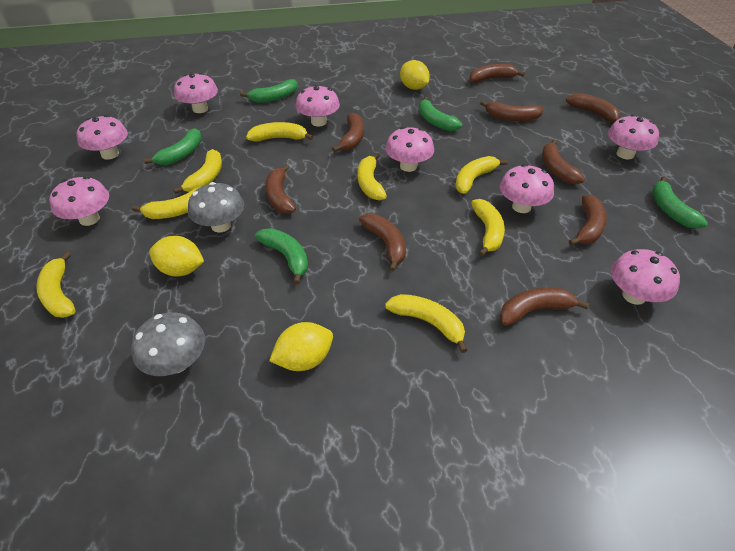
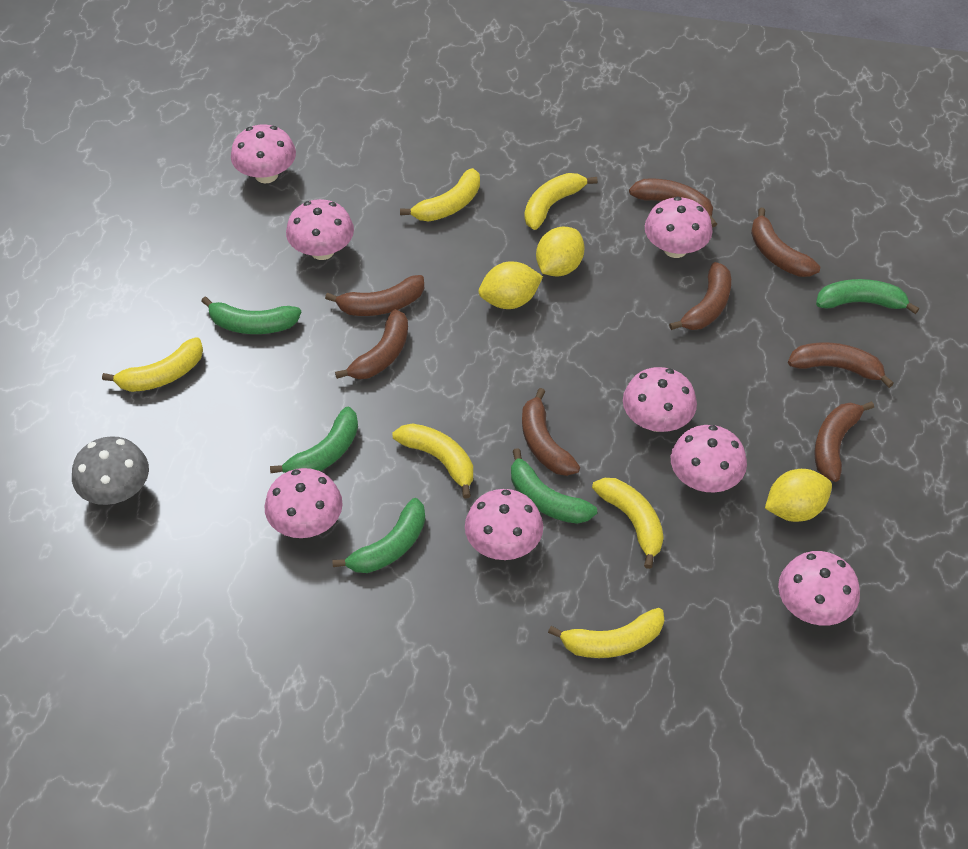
brown banana: 9 -> 8
grey mushroom: 2 -> 1
yellow banana: 8 -> 6

